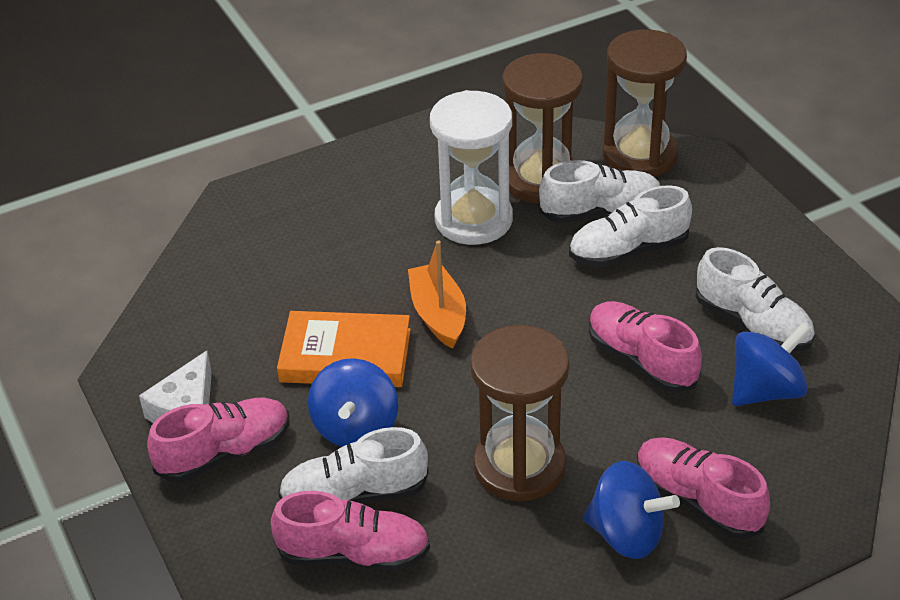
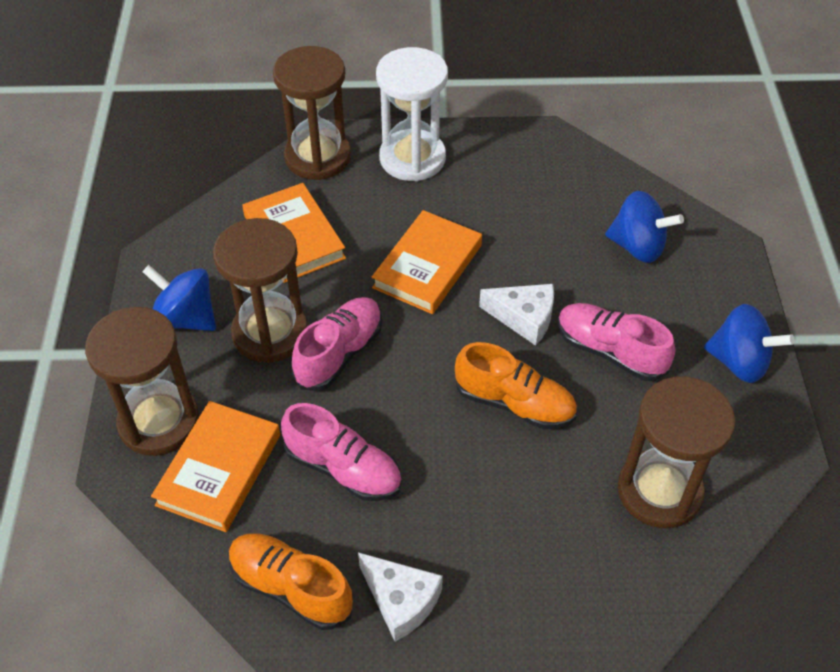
brown hourglass: 3 -> 4
orange boat: 1 -> 0
orange book: 1 -> 3
orange shoe: 0 -> 2
pink shoe: 4 -> 3
white cheese: 1 -> 2
white shoe: 4 -> 0

